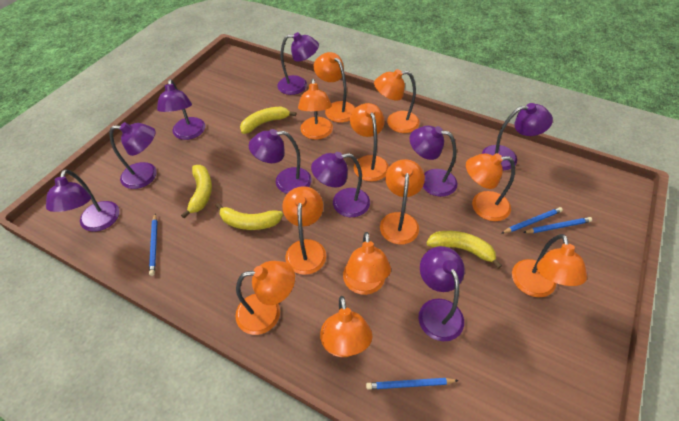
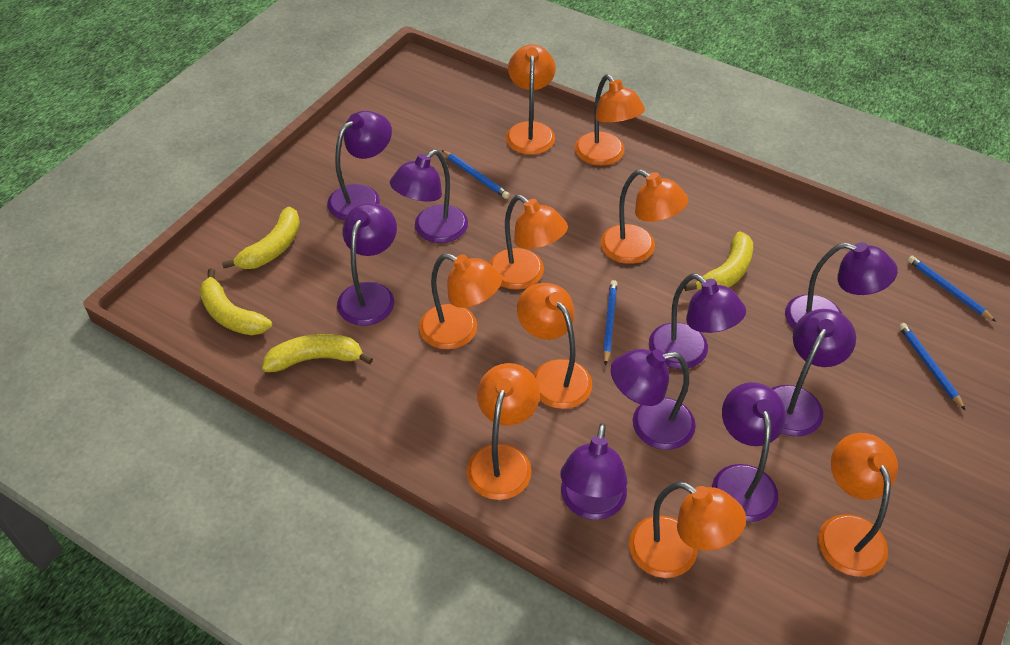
orange lamp: 11 -> 9

